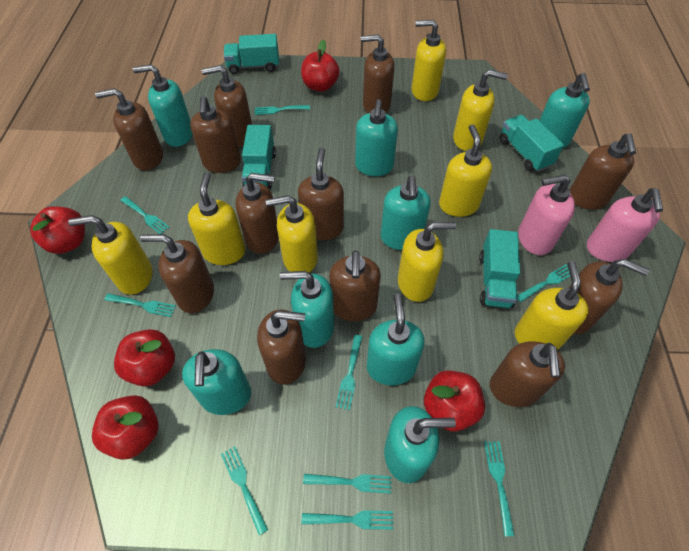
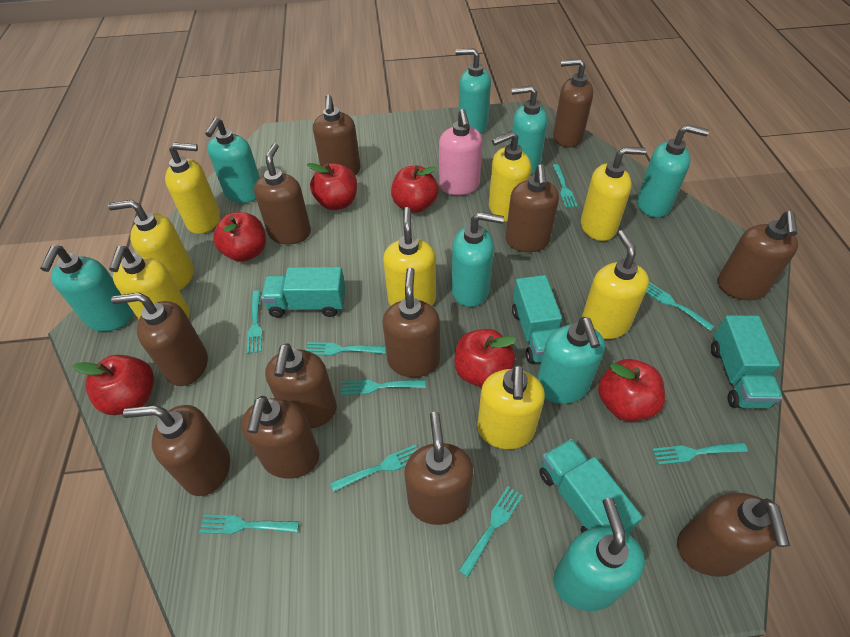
pink soap dispenser: 2 -> 1
red apple: 5 -> 6

